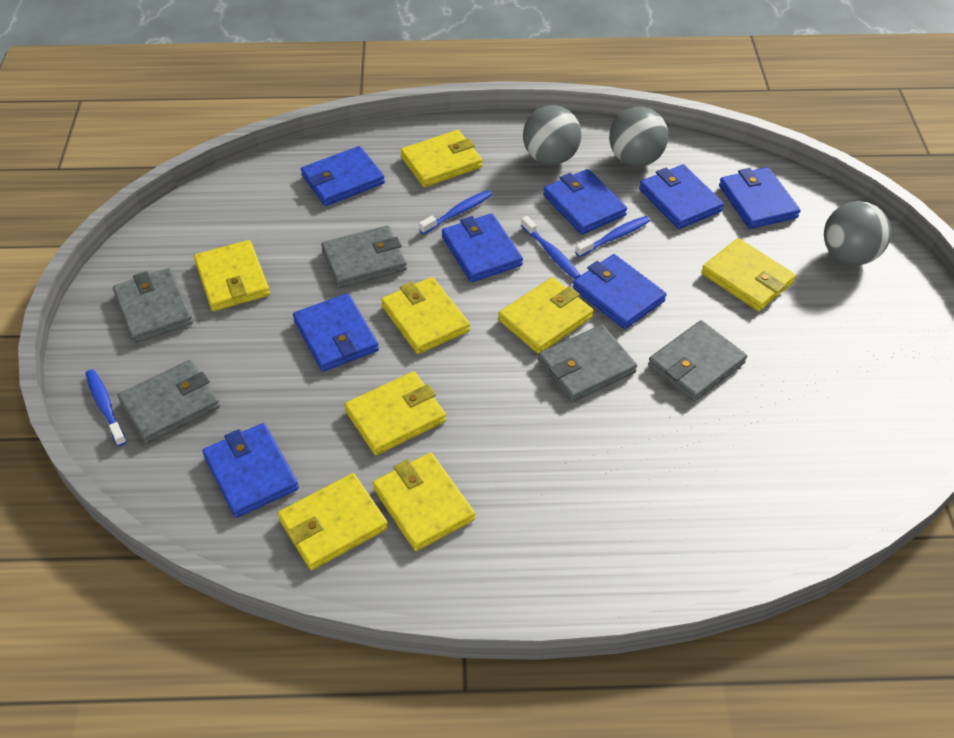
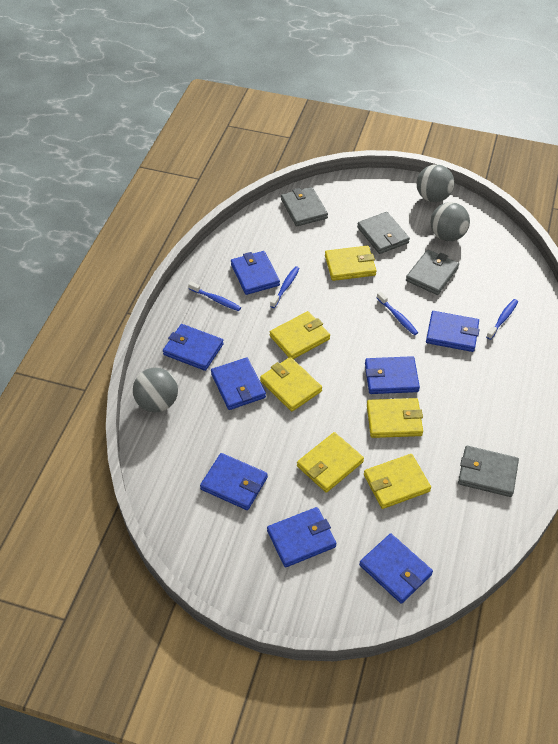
grey wallet: 5 -> 4
yellow wallet: 8 -> 6

